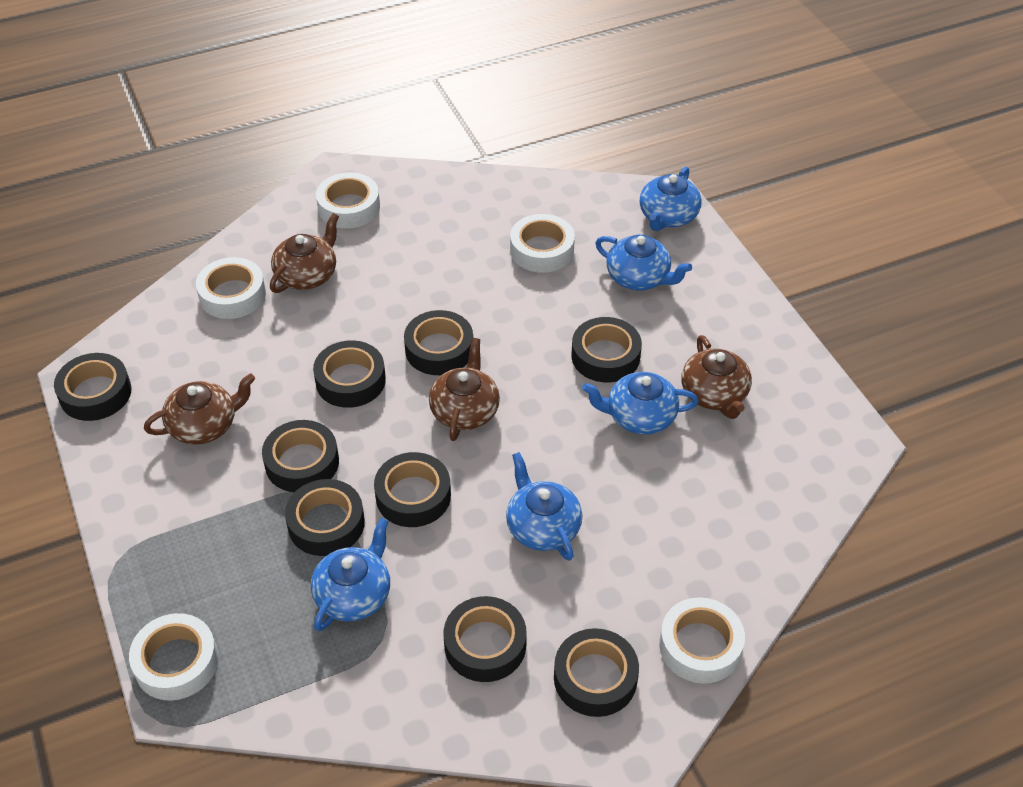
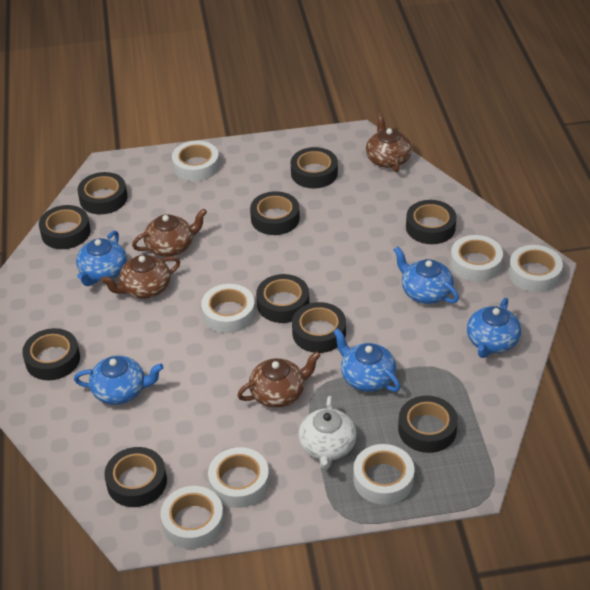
black tape: 9 -> 10
white tape: 5 -> 7
white teapot: 0 -> 1

